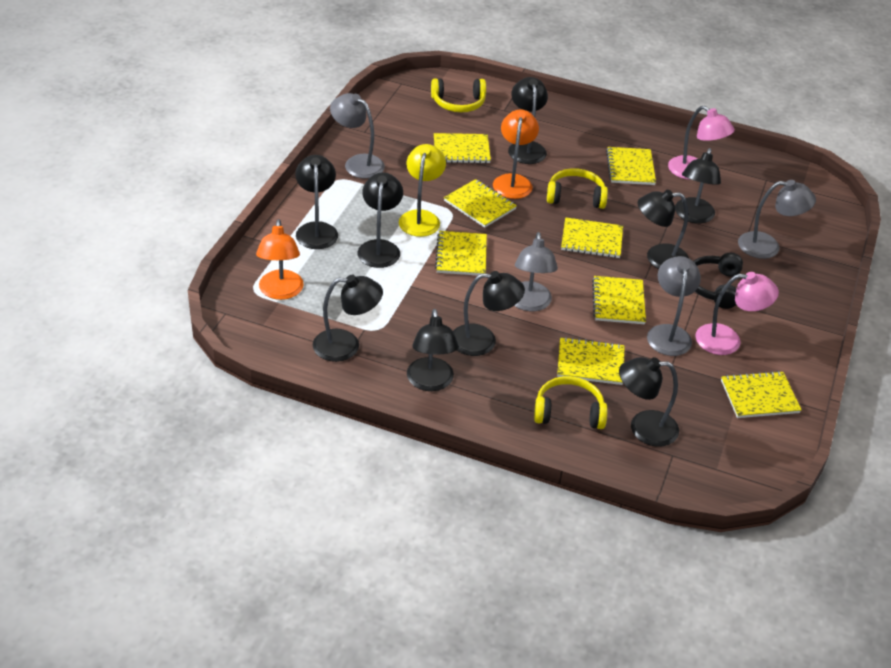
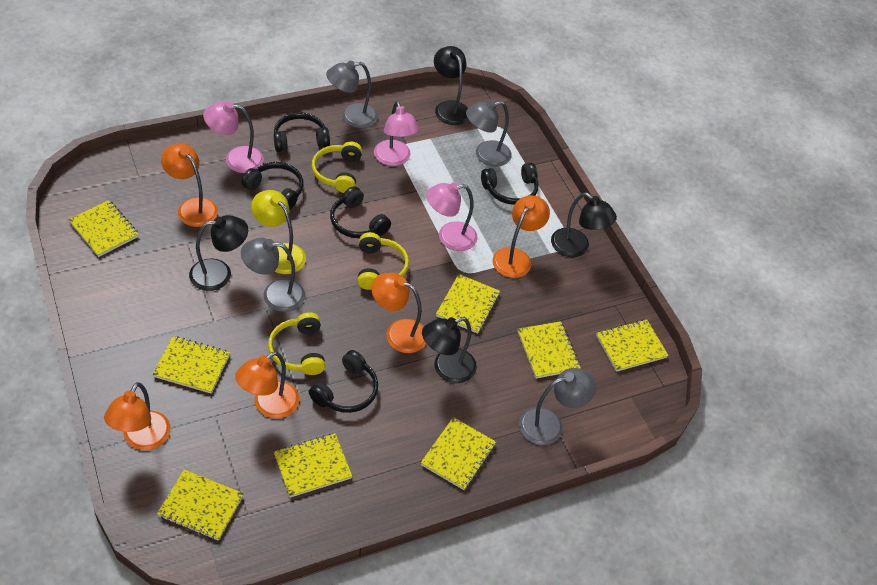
black headphones: 1 -> 5
black lamp: 9 -> 4
orange lamp: 2 -> 5
pink lamp: 2 -> 3

